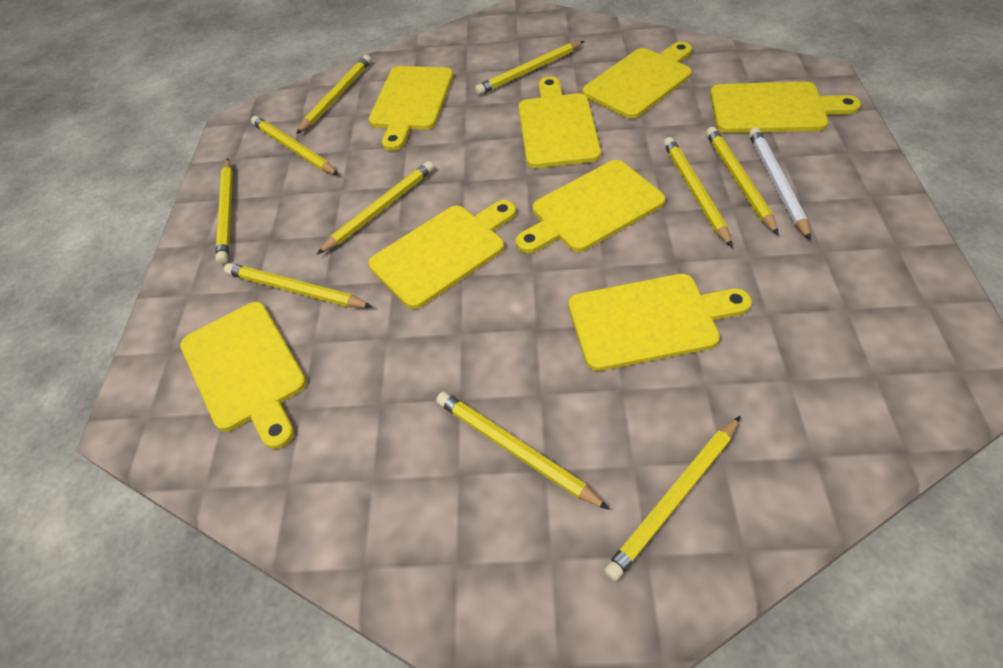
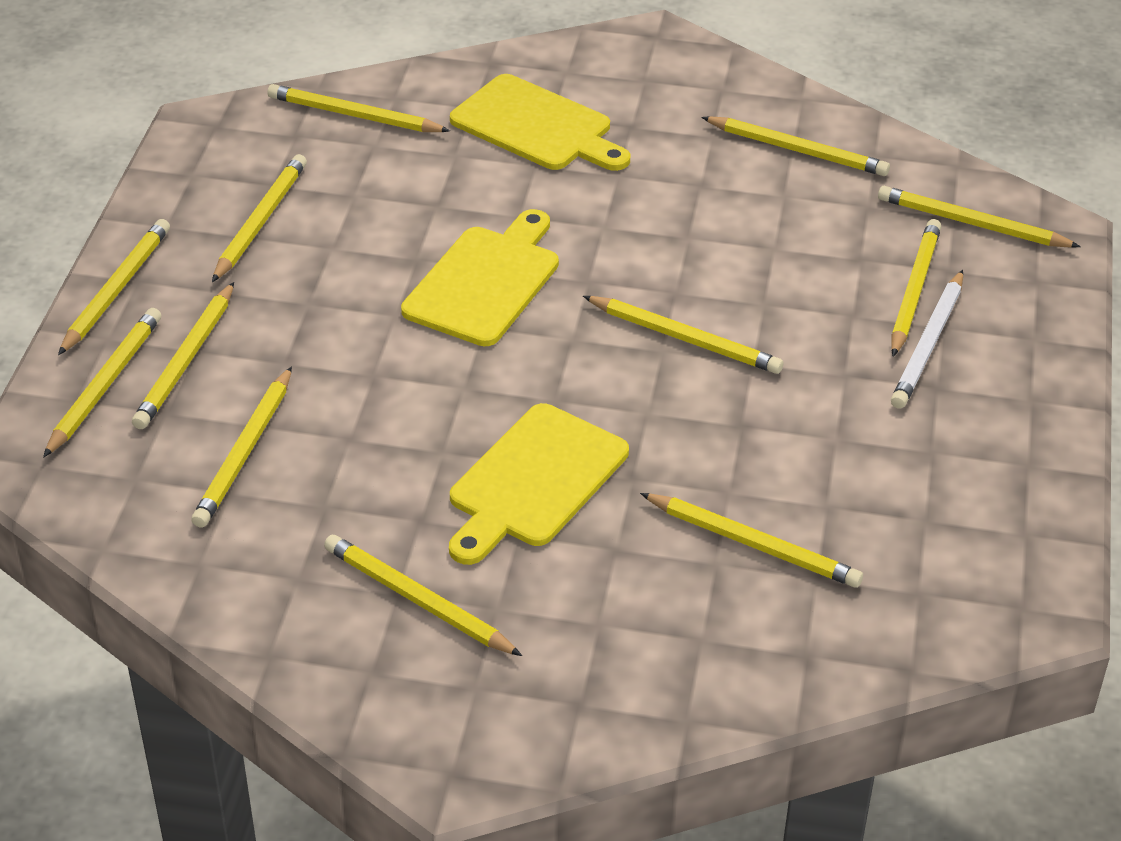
yellow cutting board: 8 -> 3
yellow pencil: 10 -> 12

